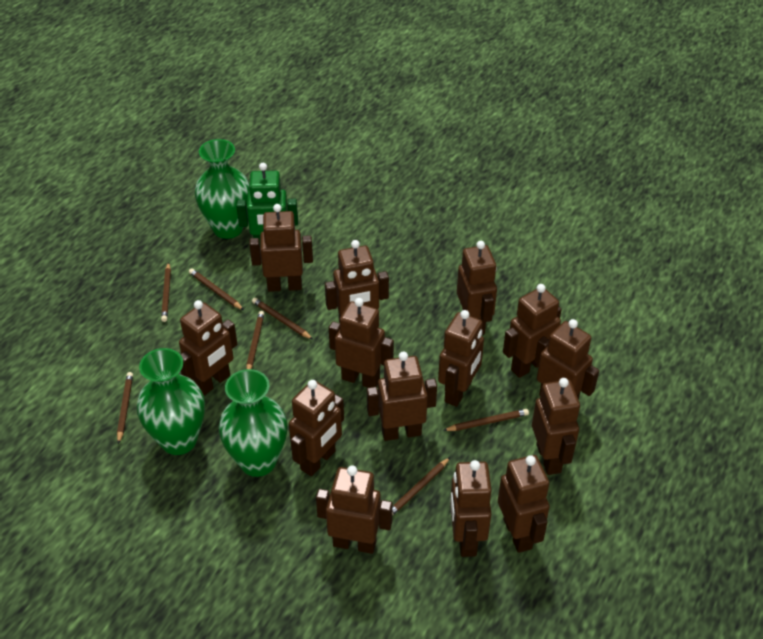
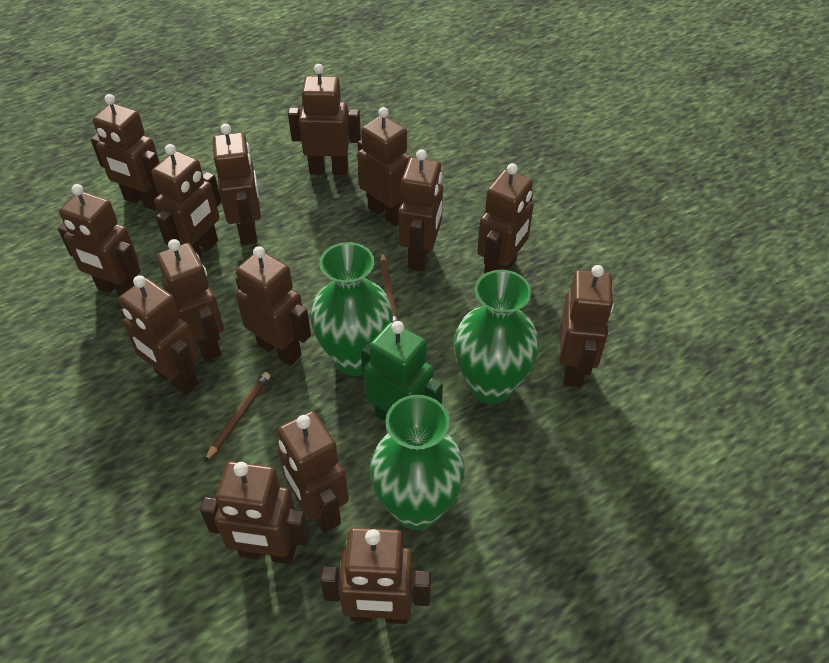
brown pencil: 7 -> 2
brown robot: 14 -> 15

